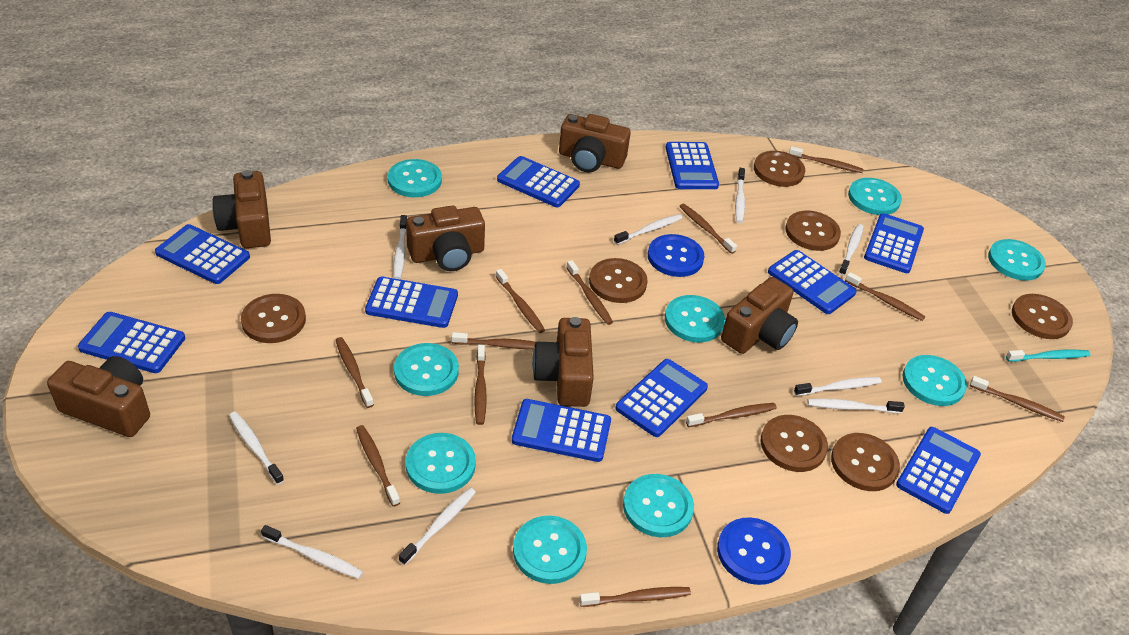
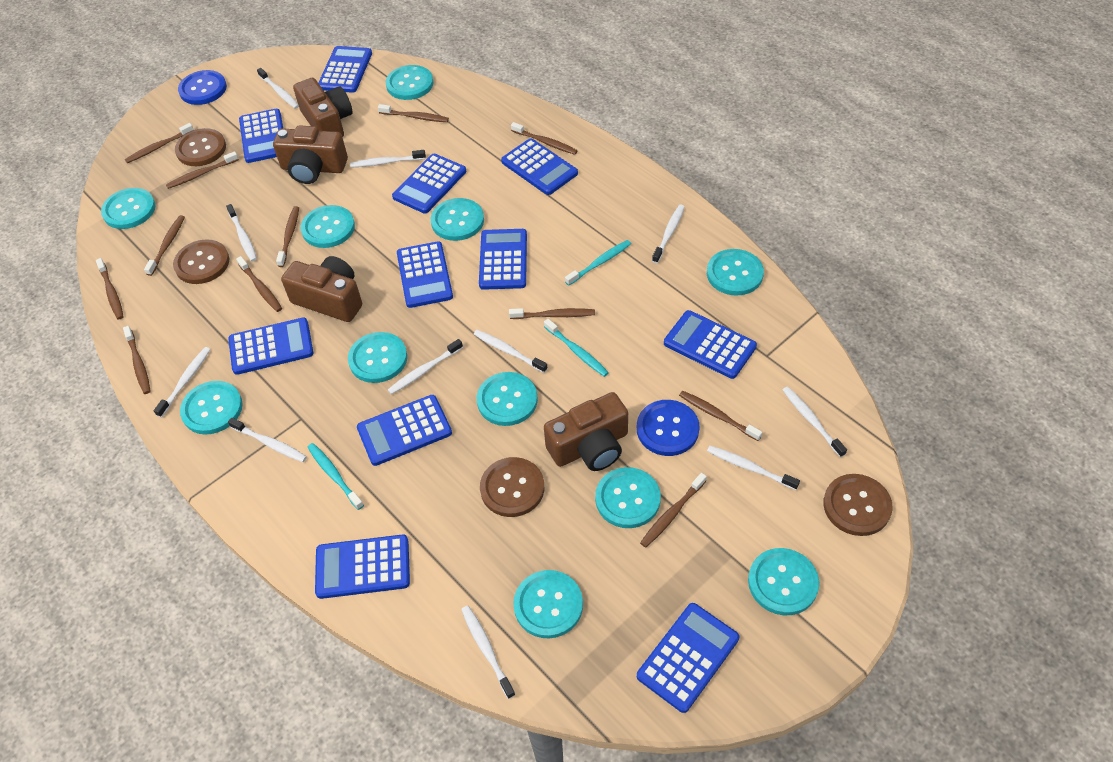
blue calculator: 10 -> 11
brown button: 7 -> 4
brown camera: 6 -> 4
turquoise button: 9 -> 11
turquoise toothbrush: 1 -> 3
white toothbrush: 9 -> 11

